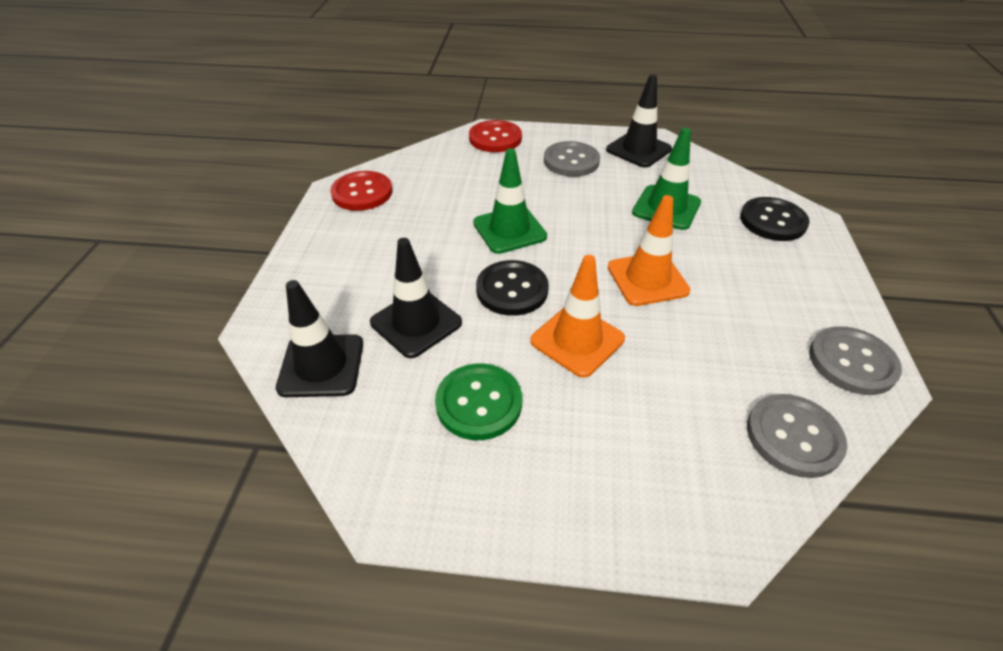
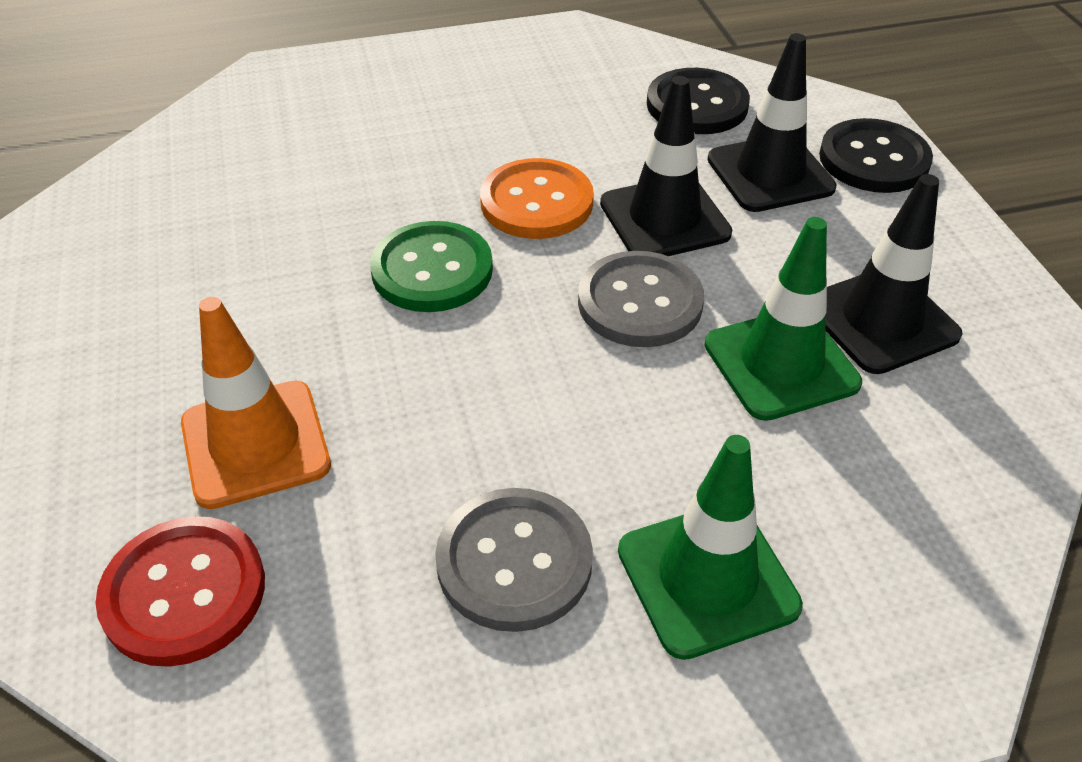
grey button: 3 -> 2
orange button: 0 -> 1
orange traffic cone: 2 -> 1
red button: 2 -> 1

